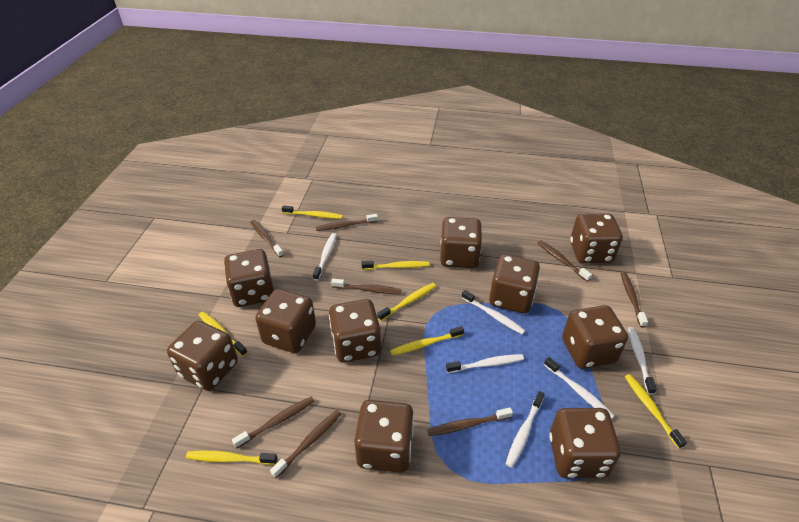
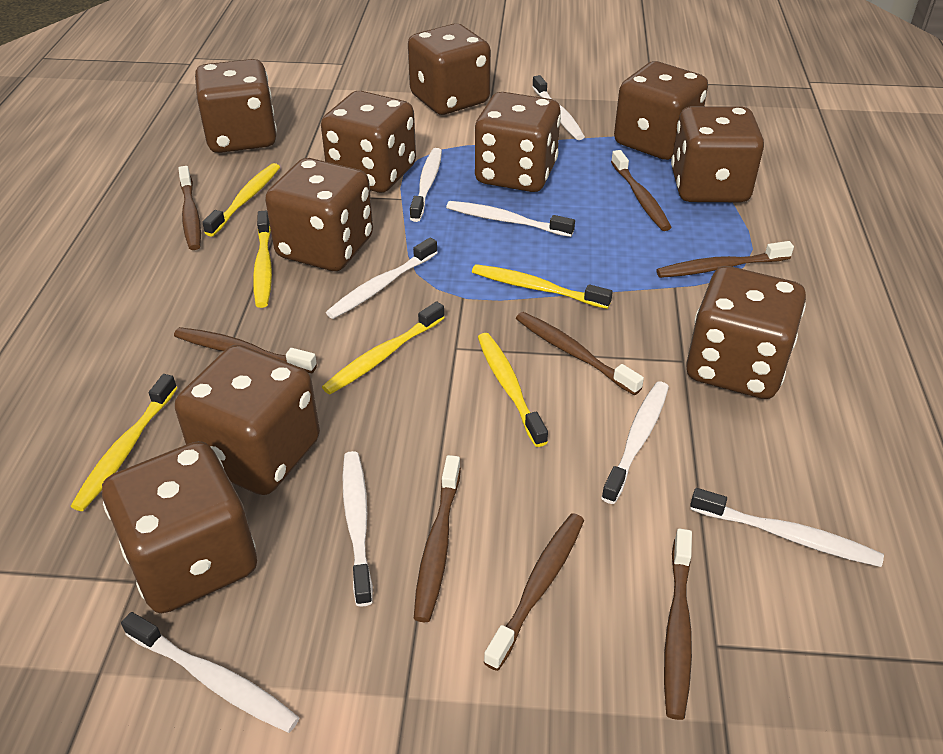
white toothbrush: 6 -> 8
yellow toothbrush: 7 -> 6

